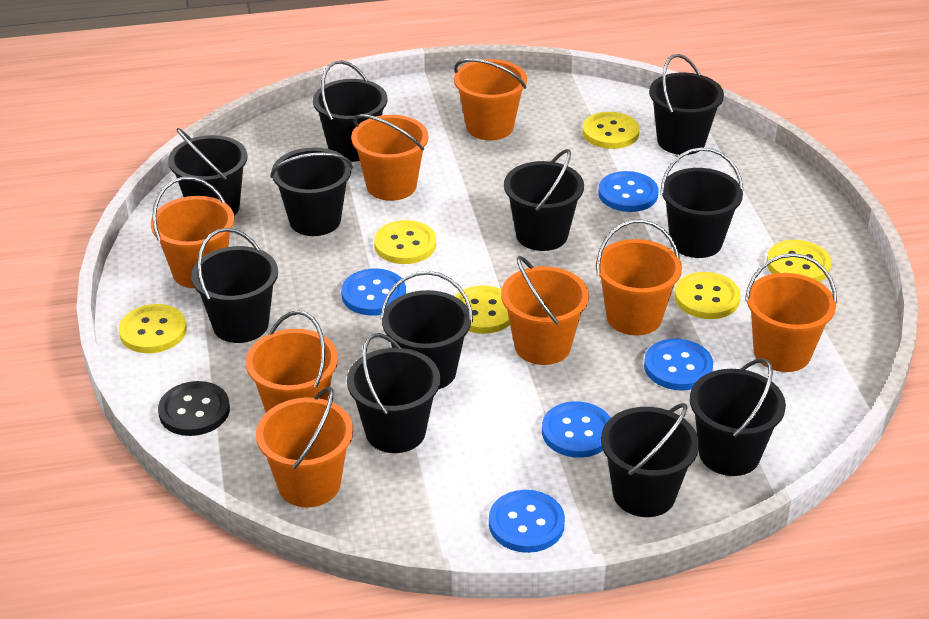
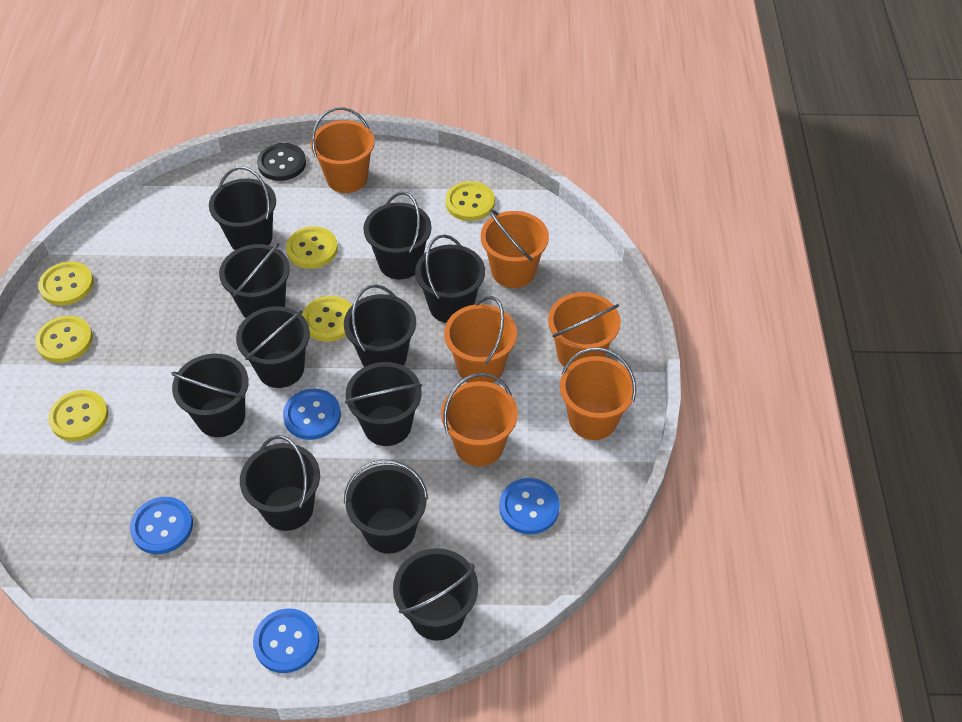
blue button: 5 -> 4
orange bucket: 8 -> 6

